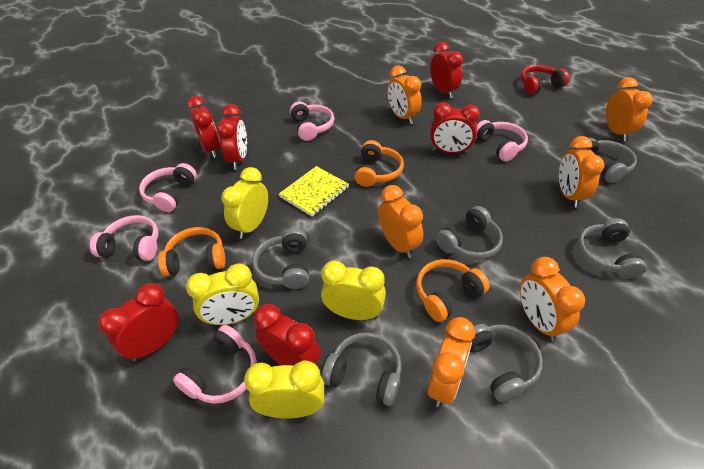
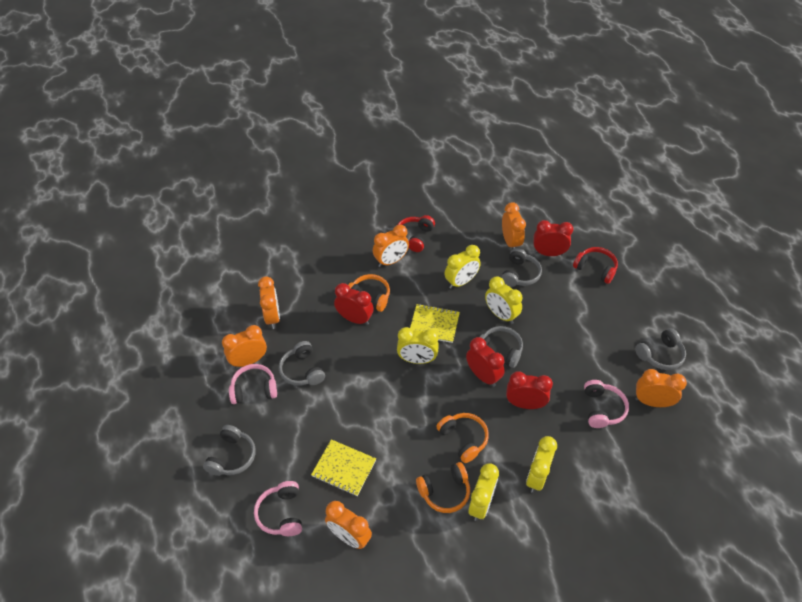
grey headphones: 6 -> 5
pink headphones: 5 -> 3
red clock: 6 -> 4
red headphones: 1 -> 2
yellow clock: 4 -> 5
yellow notebook: 1 -> 2

